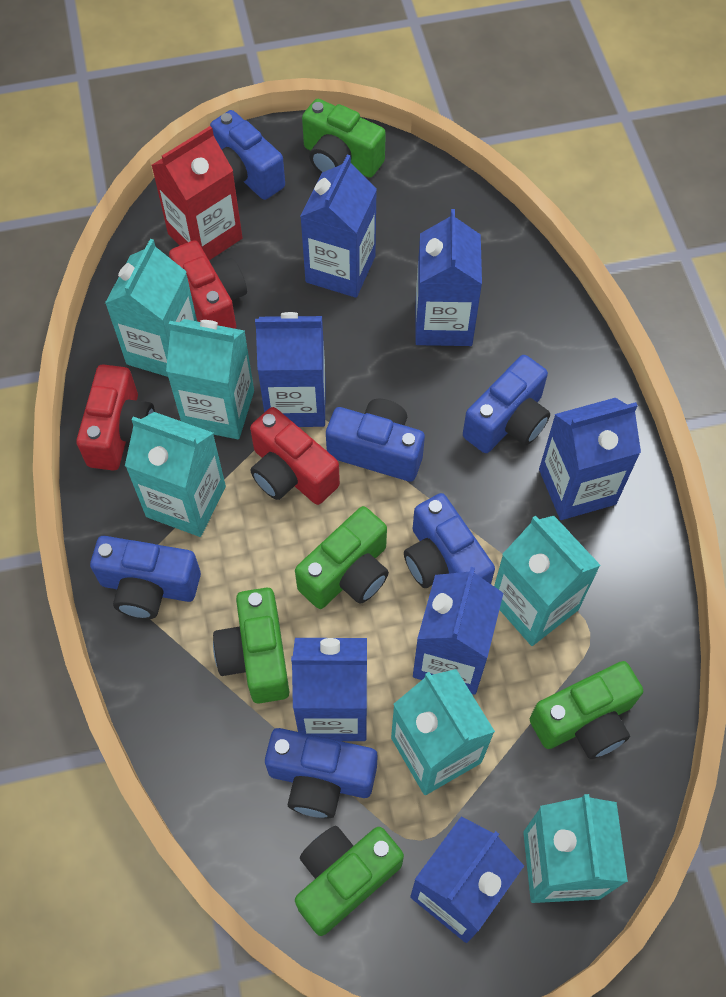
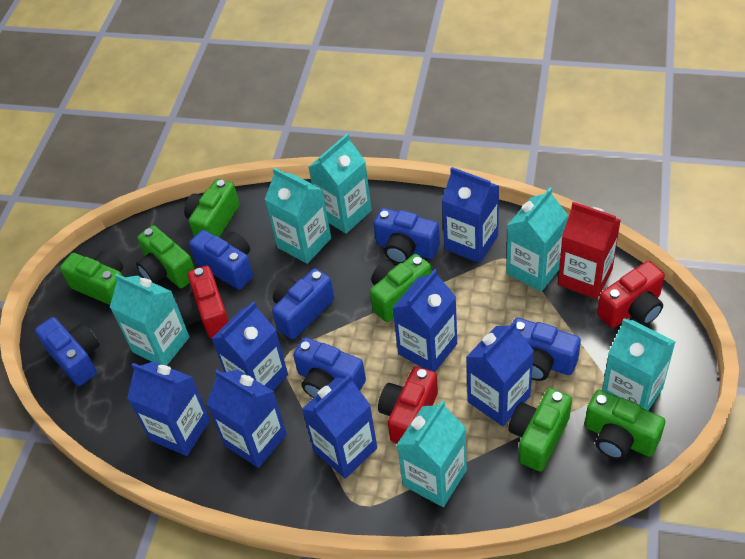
green camera: 5 -> 6

